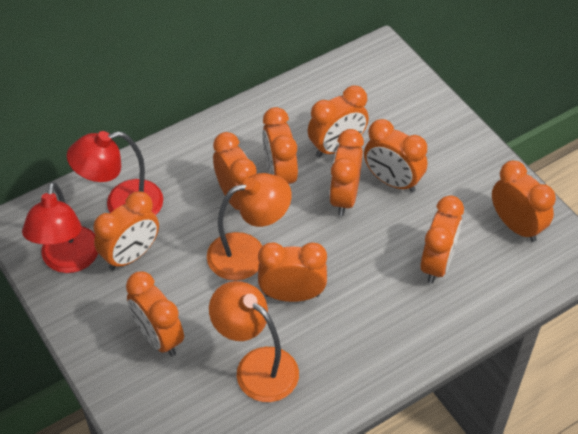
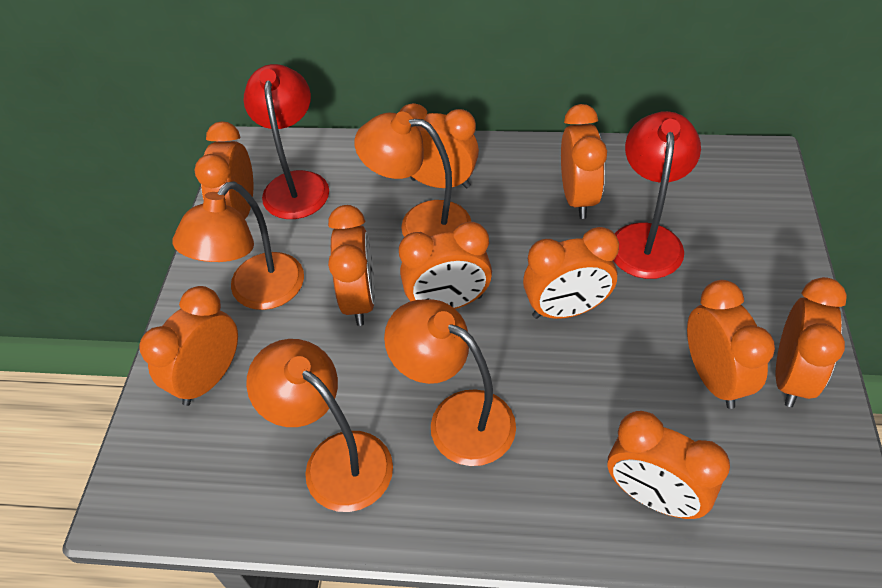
orange lamp: 2 -> 4

